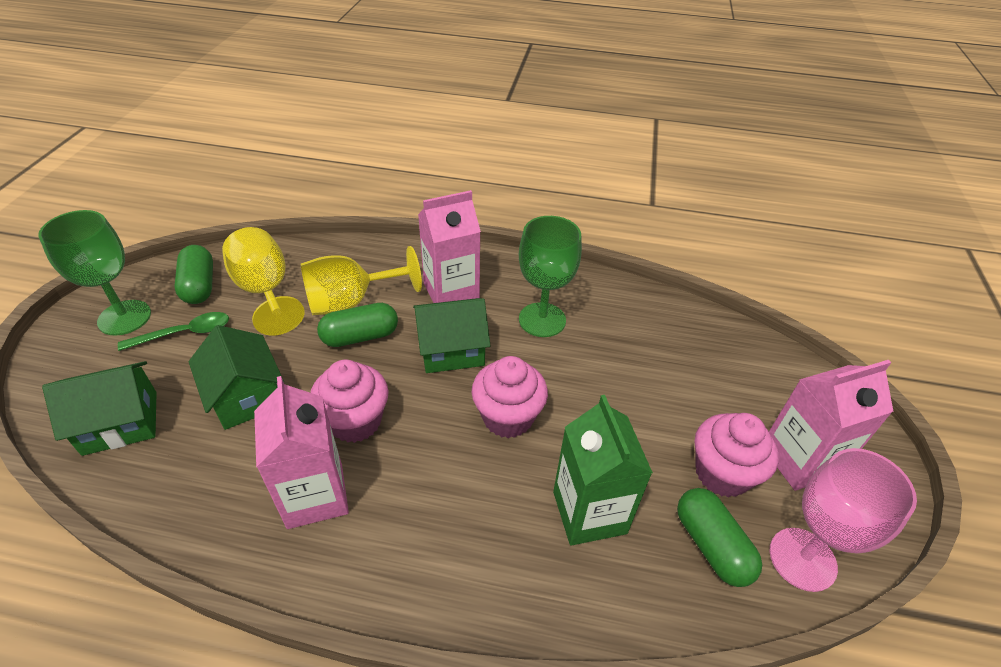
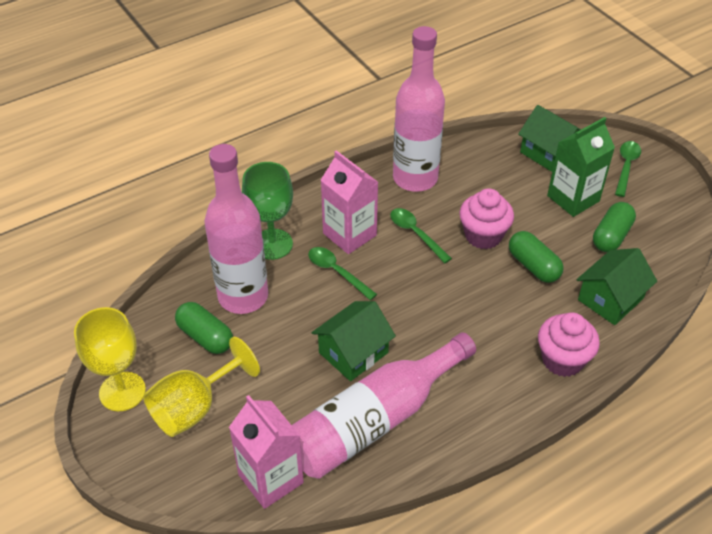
green goblet: 2 -> 1
green spoon: 1 -> 3
pink bottle: 0 -> 3
pink carton: 3 -> 2
pink cupcake: 3 -> 2
pink goblet: 1 -> 0

